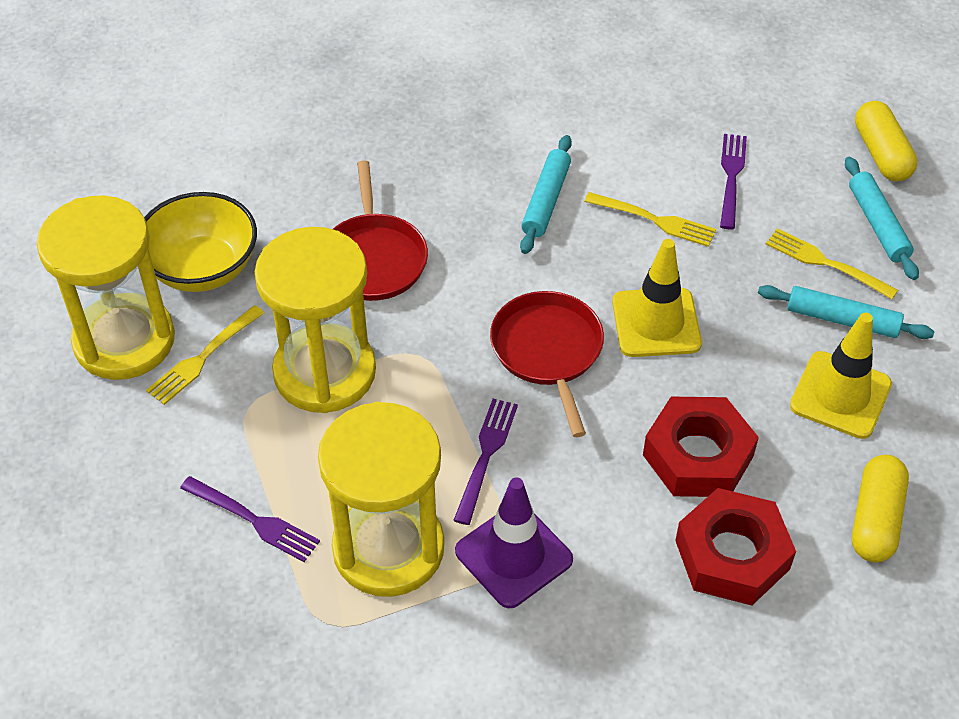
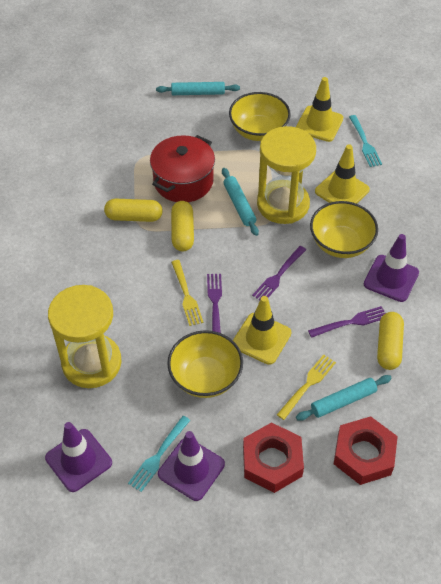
purple traffic cone: 1 -> 3
red pan: 2 -> 0
red pot: 0 -> 1
turquoise fork: 0 -> 2
yellow bowl: 1 -> 3
yellow capsule: 2 -> 3
yellow fork: 3 -> 2
yellow hourglass: 3 -> 2
yellow traffic cone: 2 -> 3

